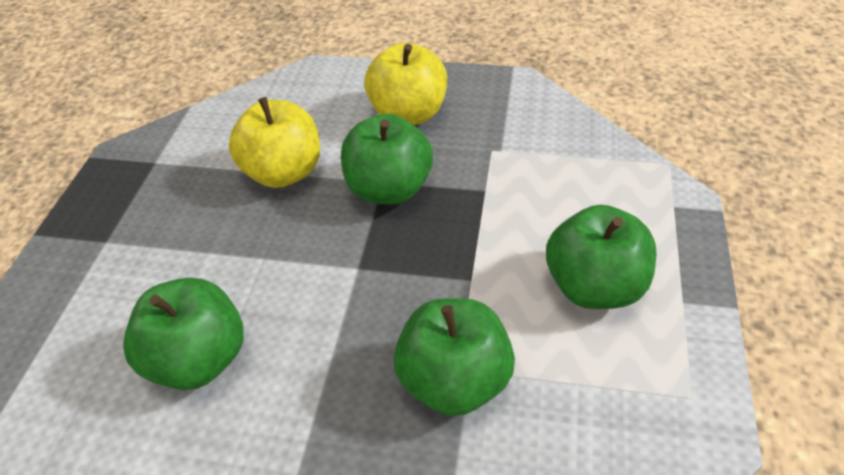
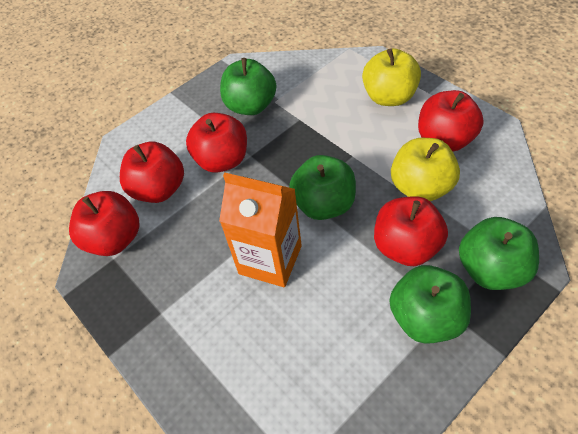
orange carton: 0 -> 1
red apple: 0 -> 5

